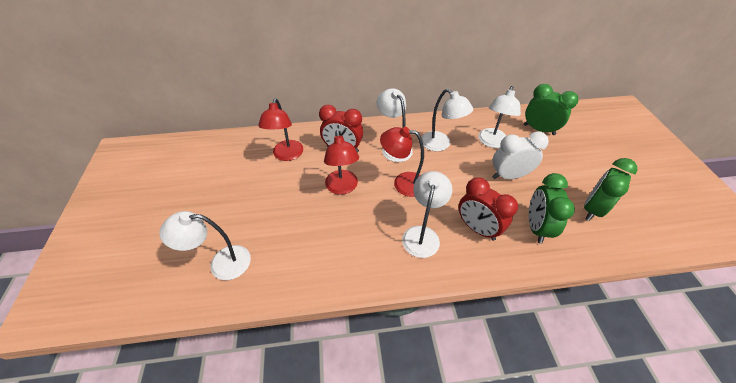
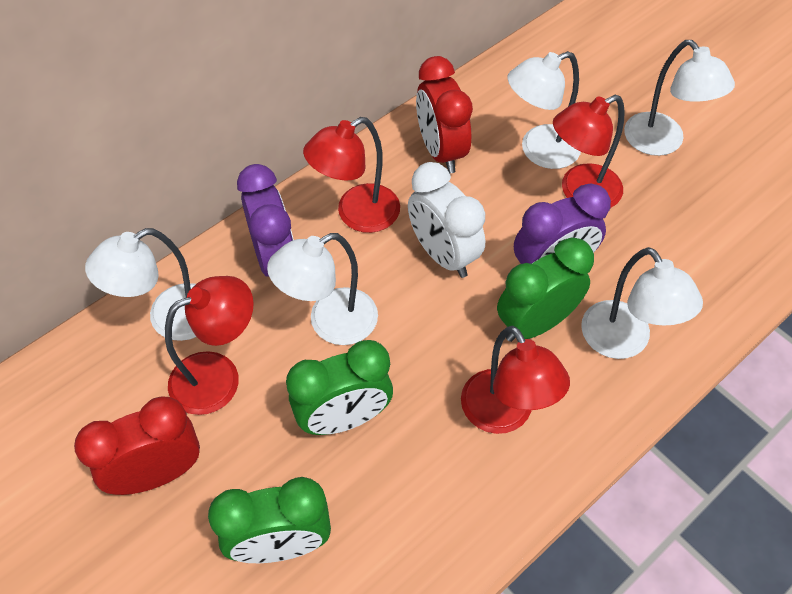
purple clock: 0 -> 2
red lamp: 3 -> 4

